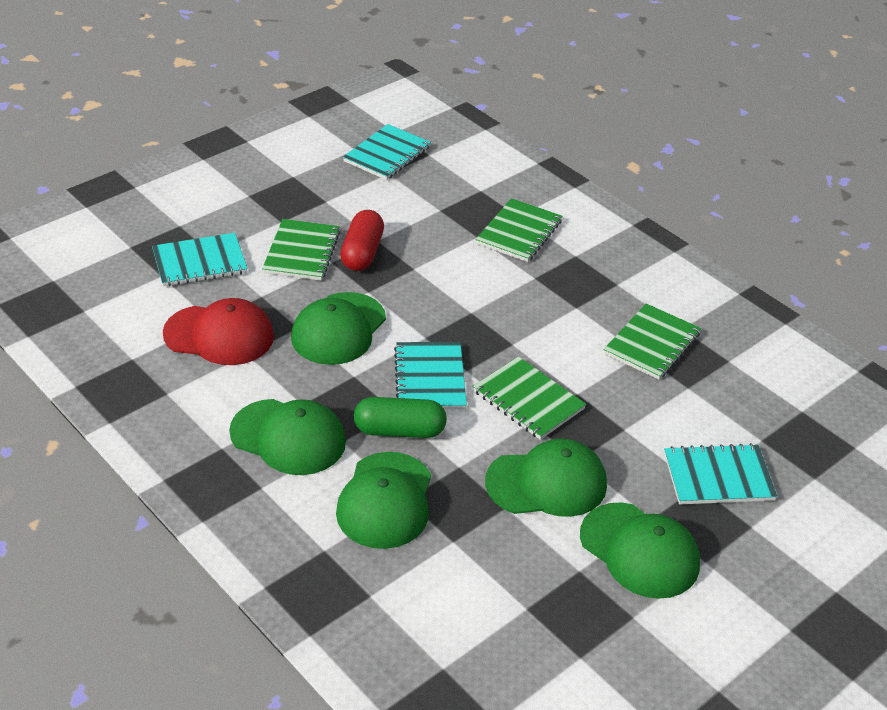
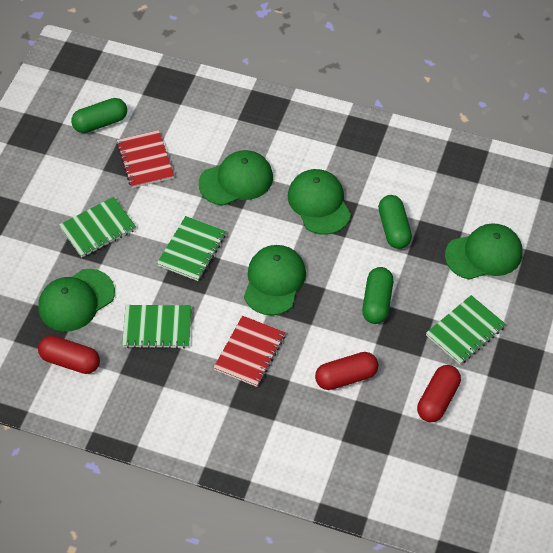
green capsule: 1 -> 3
red cap: 1 -> 0
red capsule: 1 -> 3
red notebook: 0 -> 2
turquoise notebook: 4 -> 0

